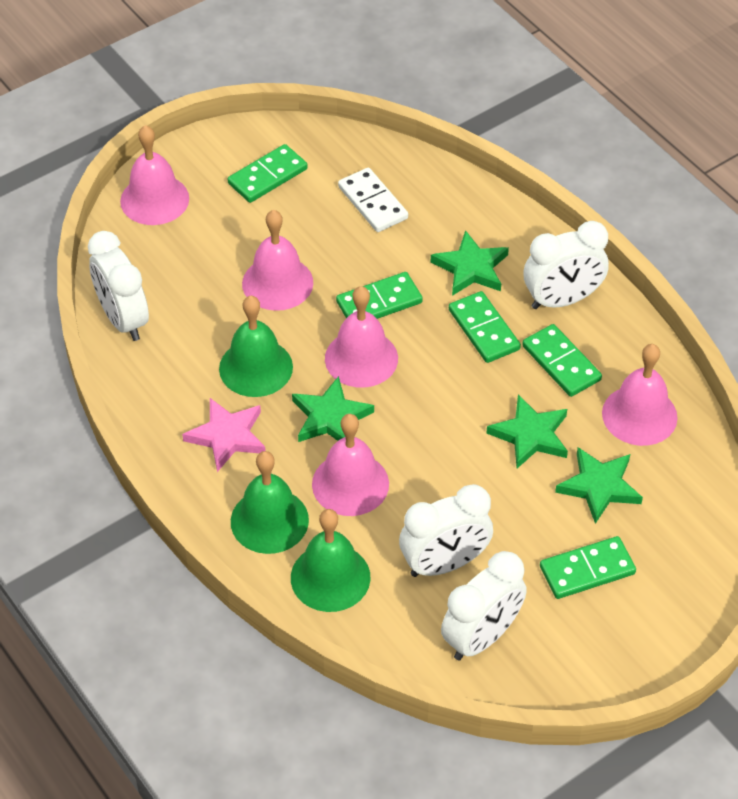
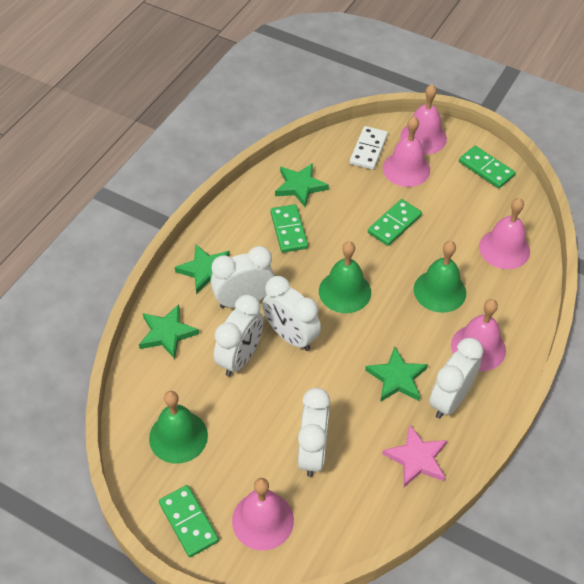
green domino: 5 -> 4
white clock: 4 -> 5

